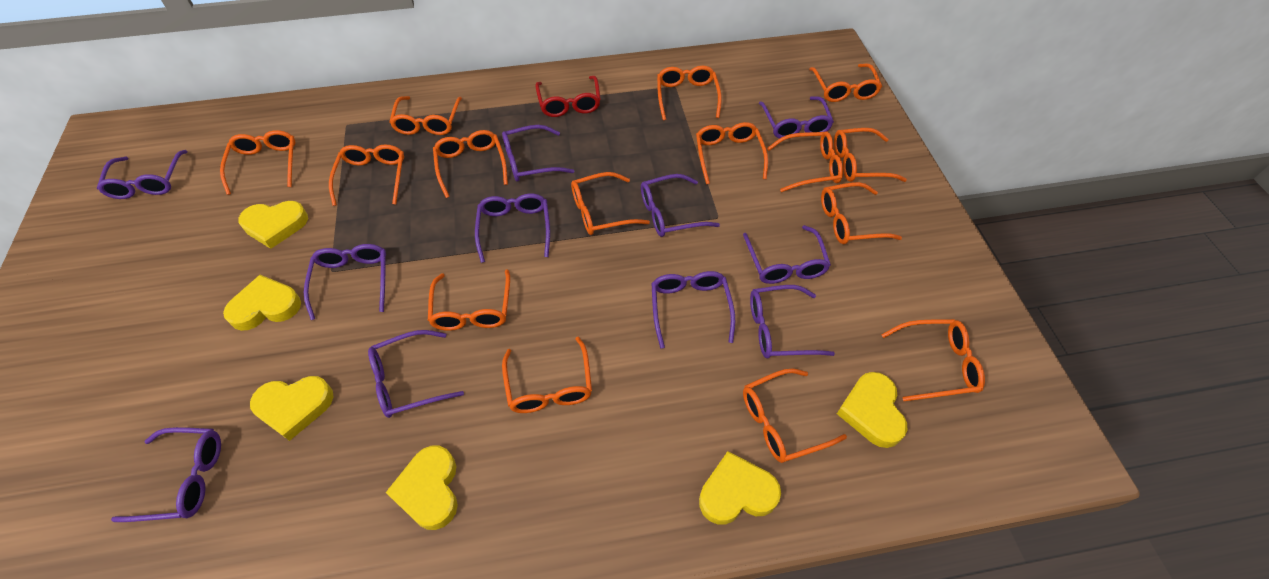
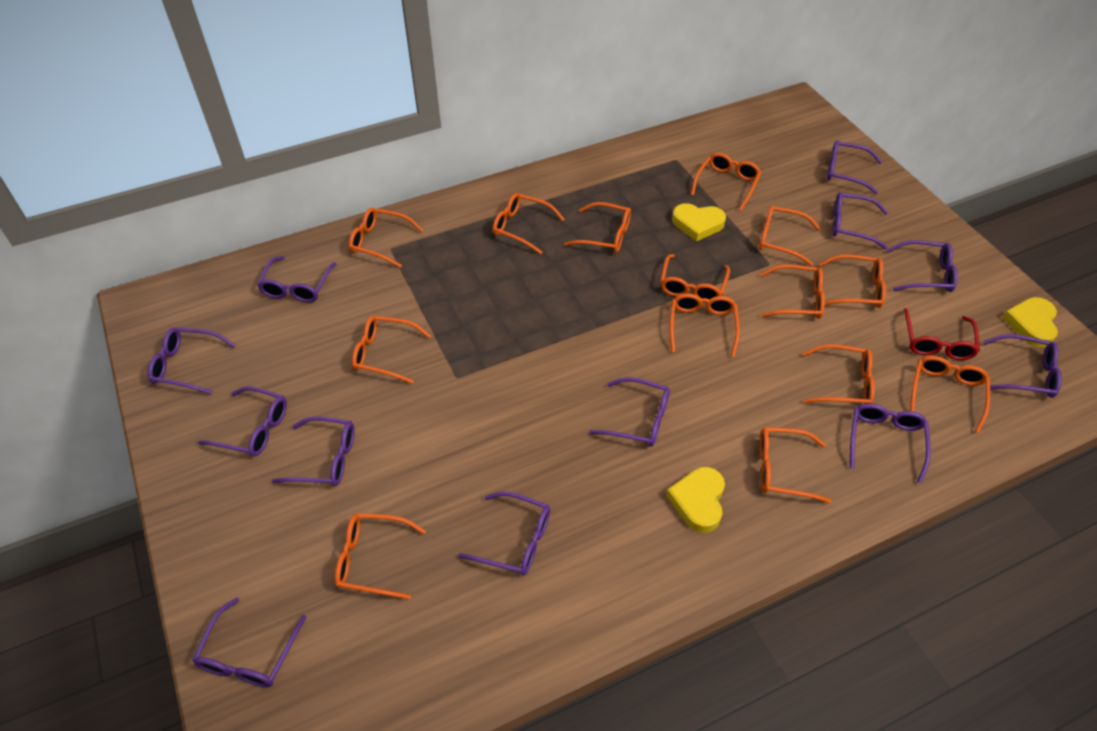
orange glasses: 15 -> 14
purple glasses: 11 -> 12
yellow heart: 6 -> 3

